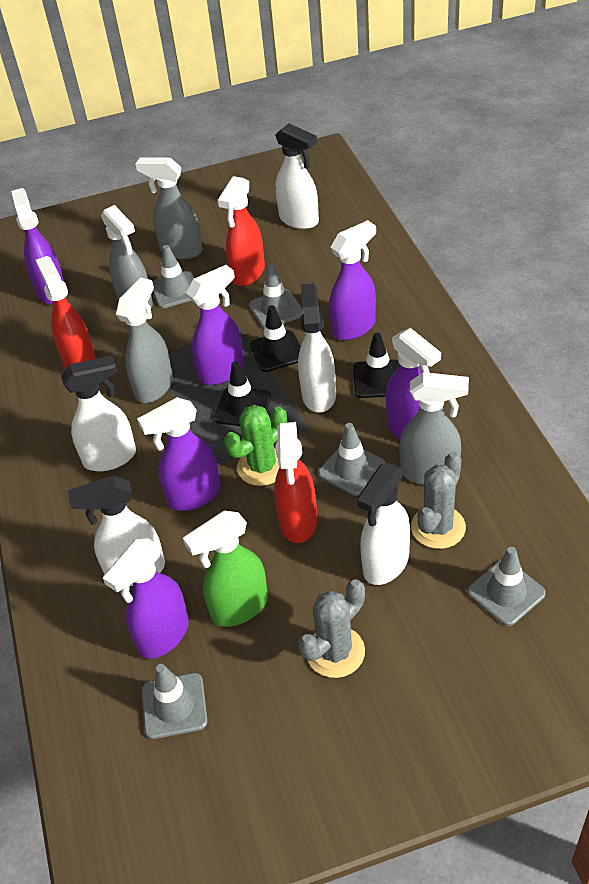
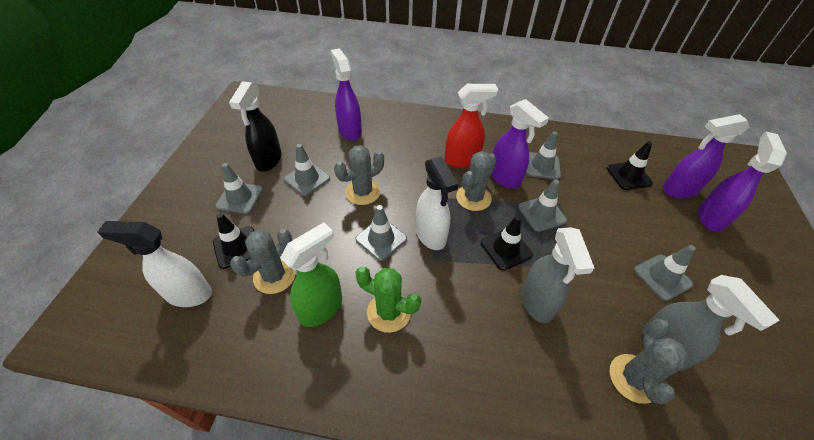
black spray bottle: 0 -> 1
grey cactus: 2 -> 4
grey spray bottle: 4 -> 2
grey traffic cone: 5 -> 6
purple spray bottle: 6 -> 4
red spray bottle: 3 -> 1
white spray bottle: 5 -> 2

